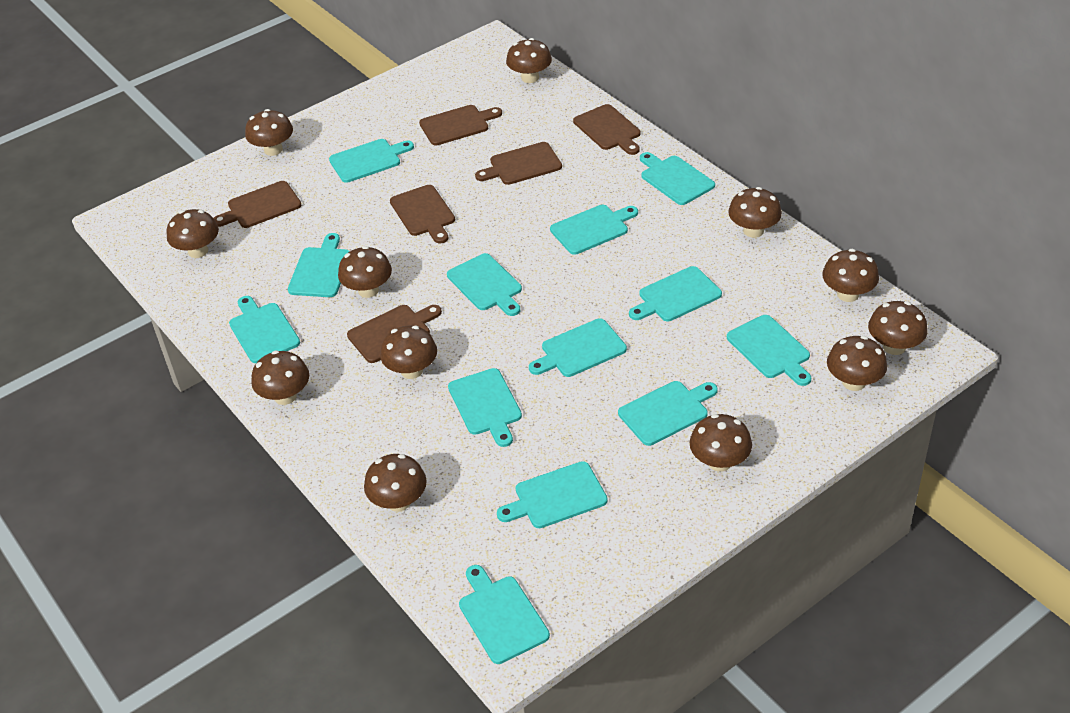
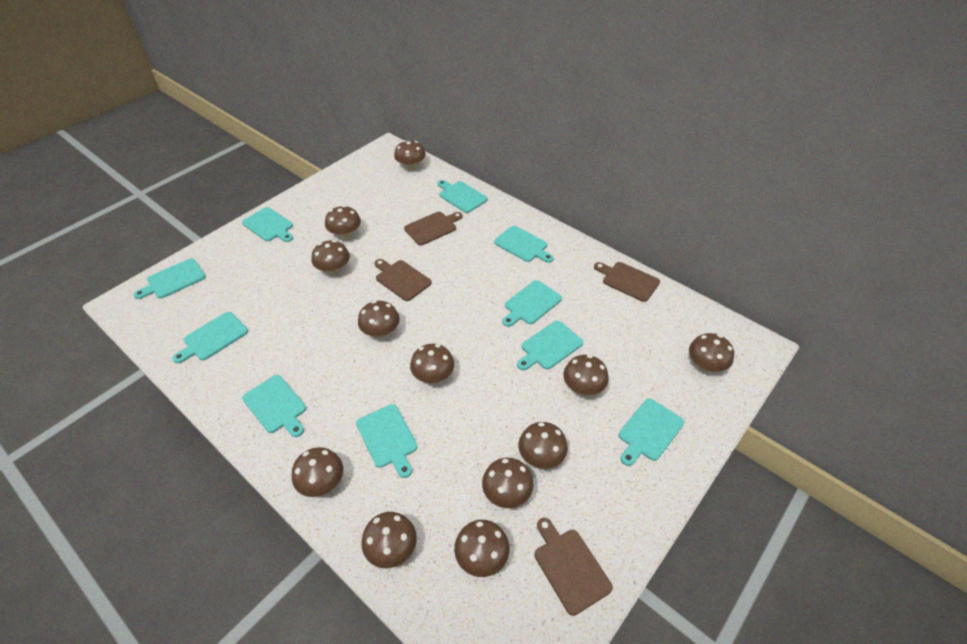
brown cutting board: 6 -> 4
turquoise cutting board: 13 -> 10

